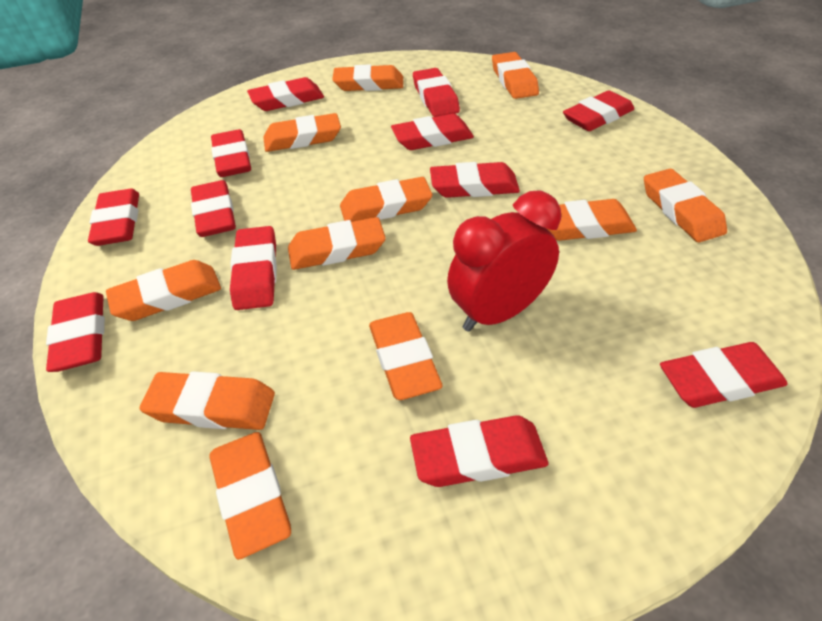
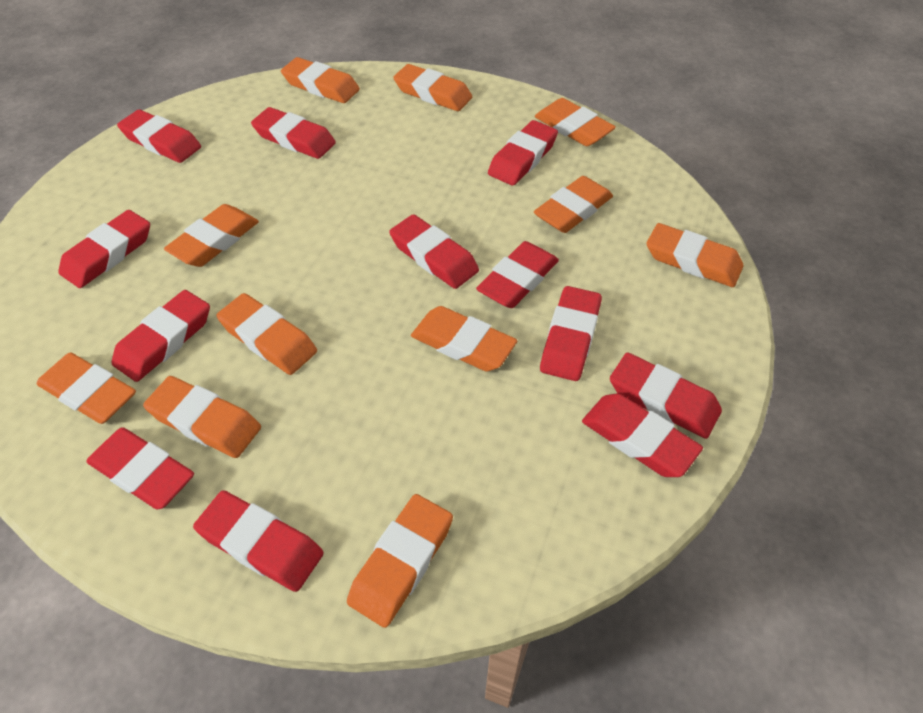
red clock: 1 -> 0

